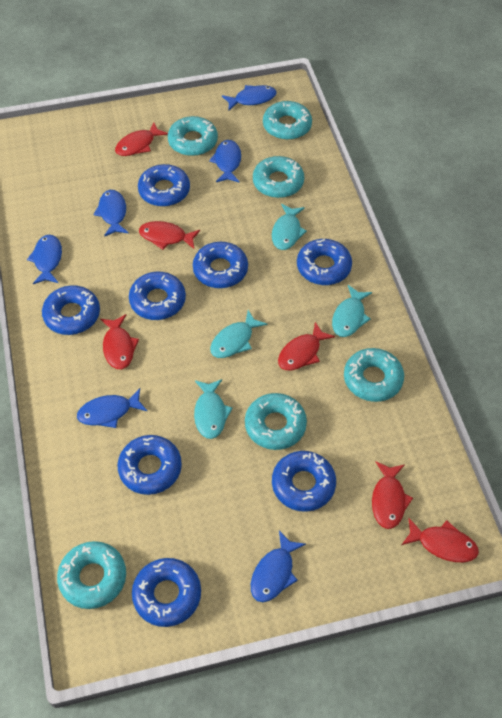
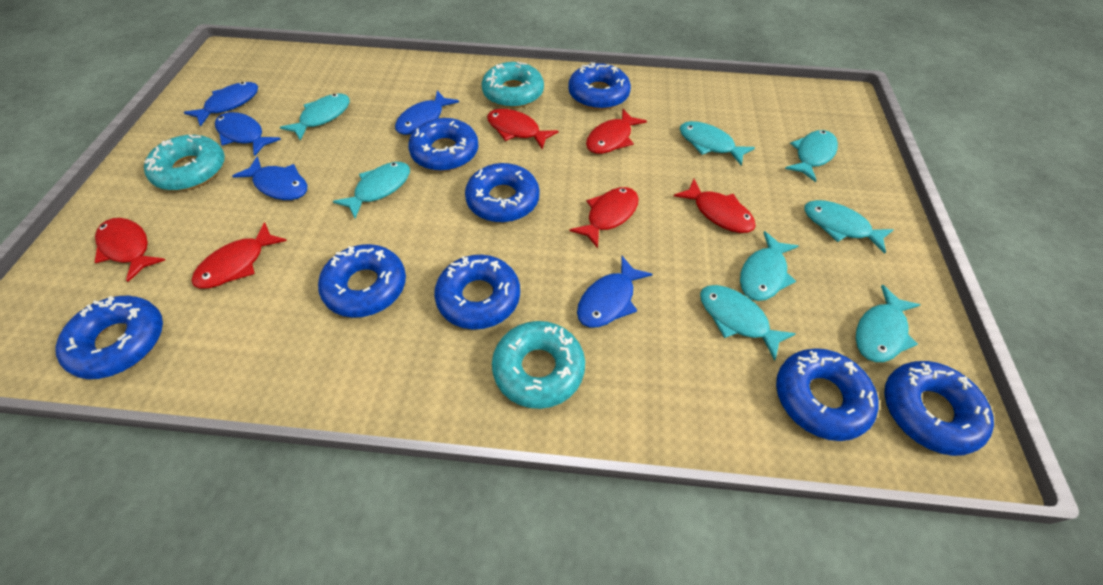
blue fish: 6 -> 5
turquoise donut: 6 -> 3
turquoise fish: 4 -> 8

